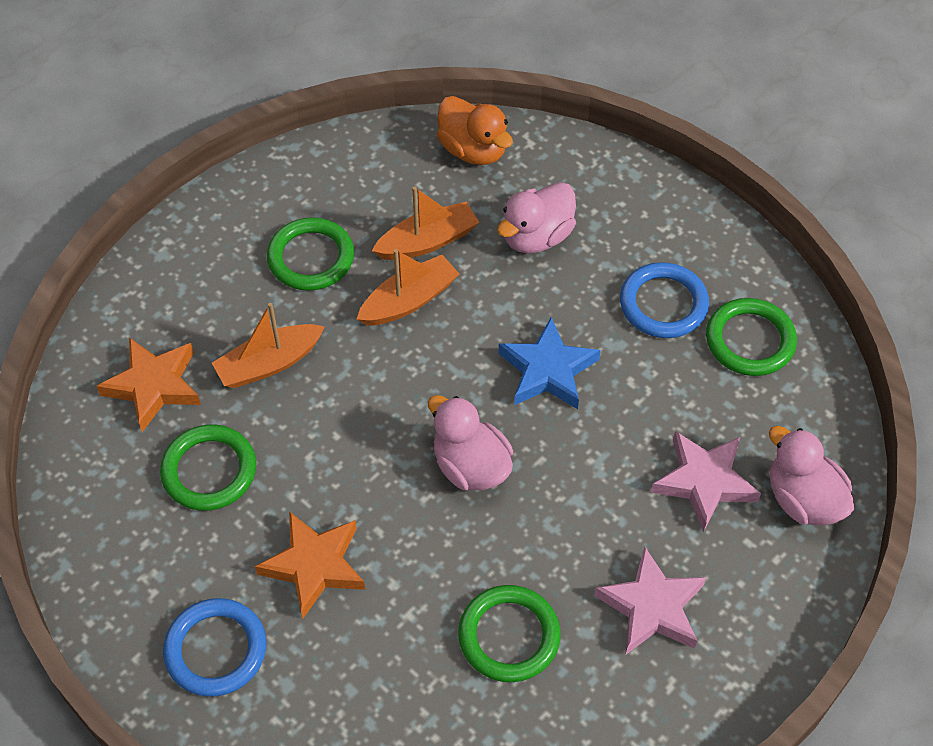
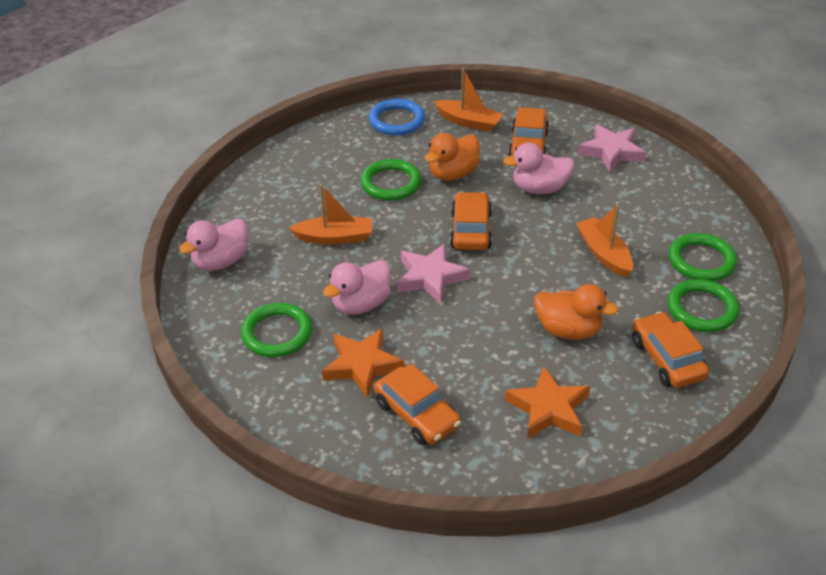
blue ring: 2 -> 1
blue star: 1 -> 0
orange car: 0 -> 4
orange duck: 1 -> 2

